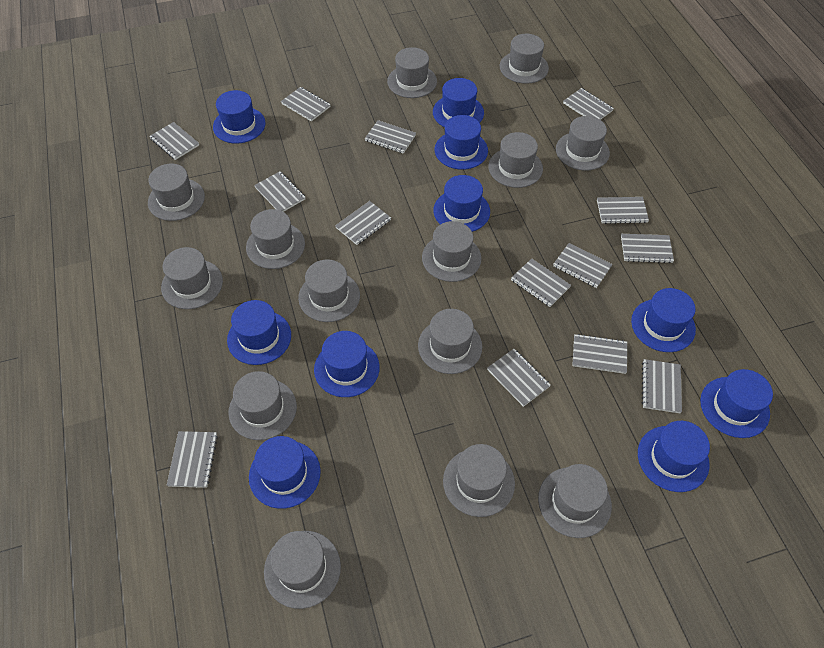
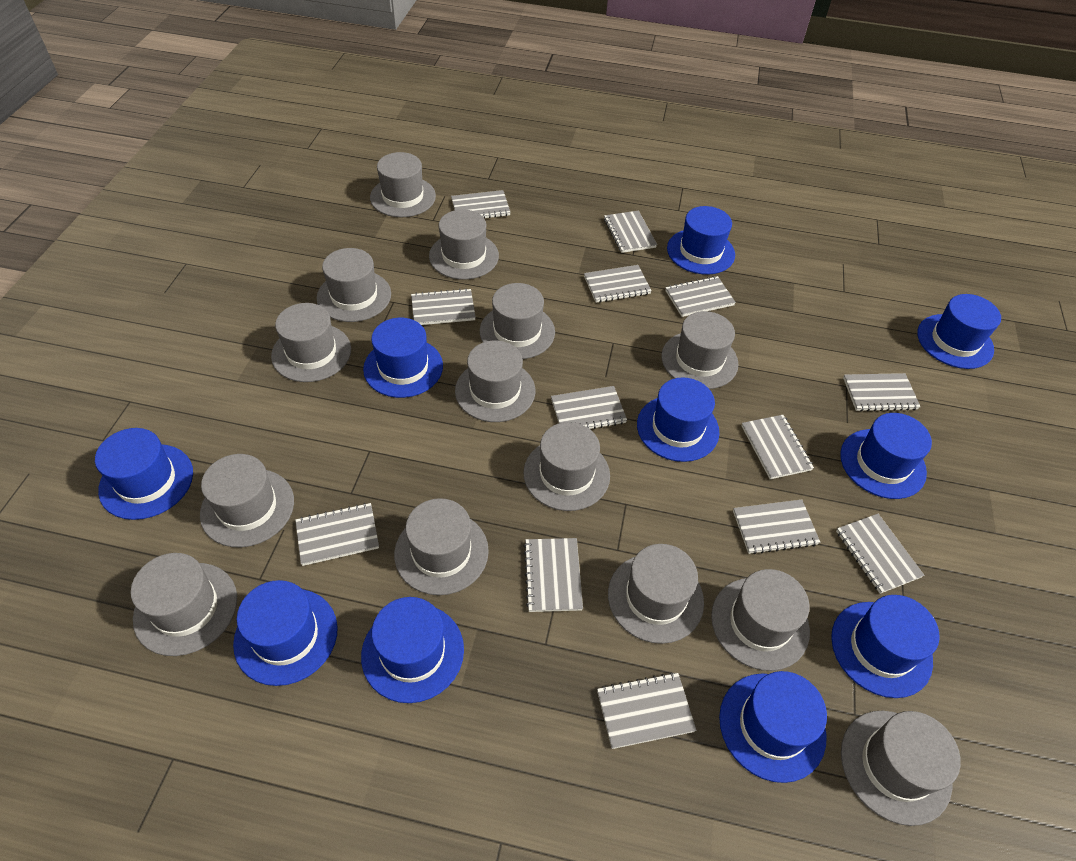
grey notebook: 14 -> 13

